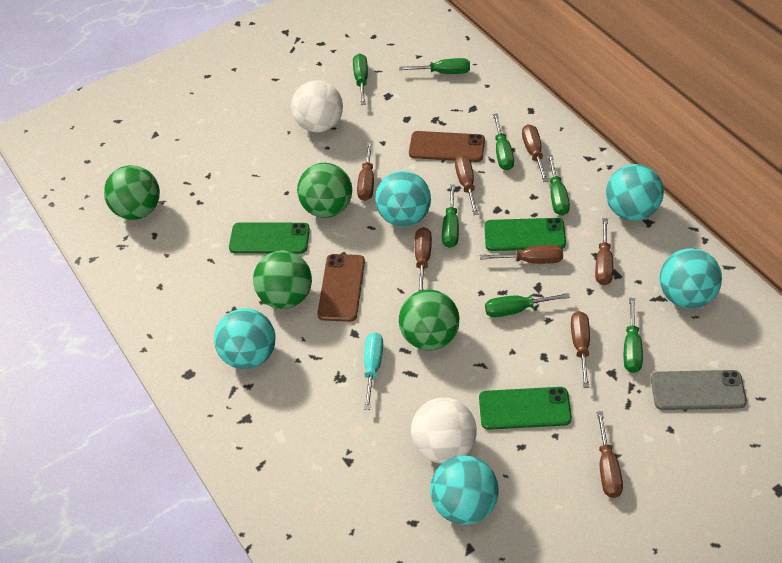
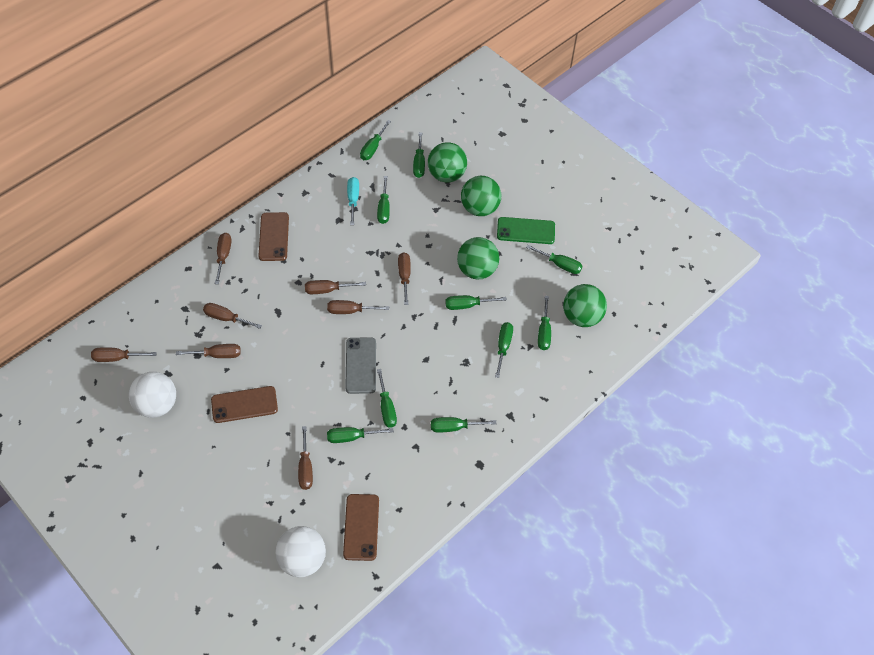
brown phone: 2 -> 3
green phone: 3 -> 1
green screwdriver: 7 -> 10
turquoise ball: 5 -> 0

